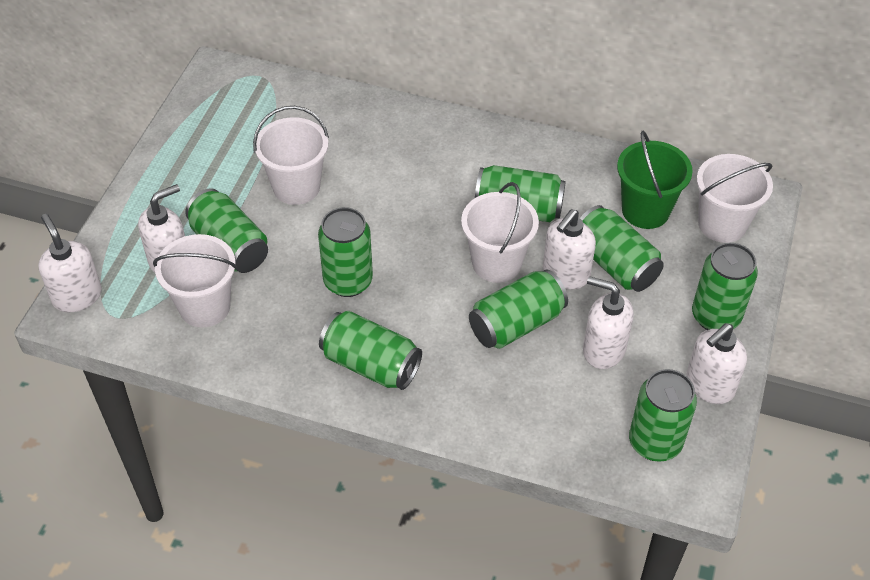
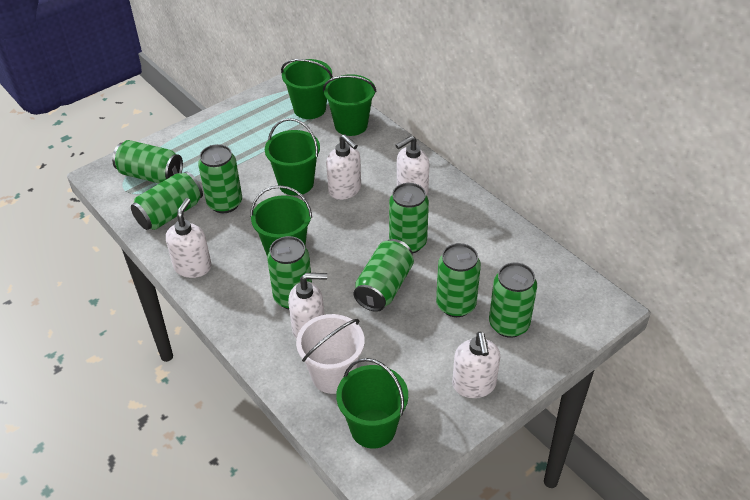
green bucket: 1 -> 5
white bucket: 4 -> 1

